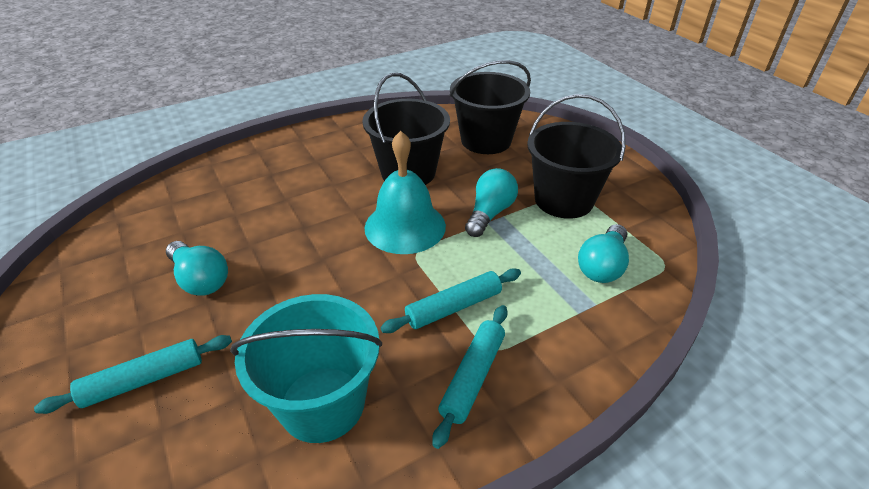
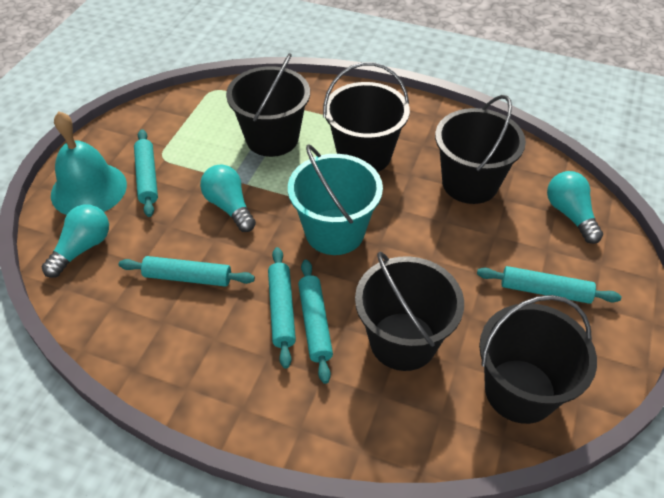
black bucket: 3 -> 5
turquoise rolling pin: 3 -> 5

